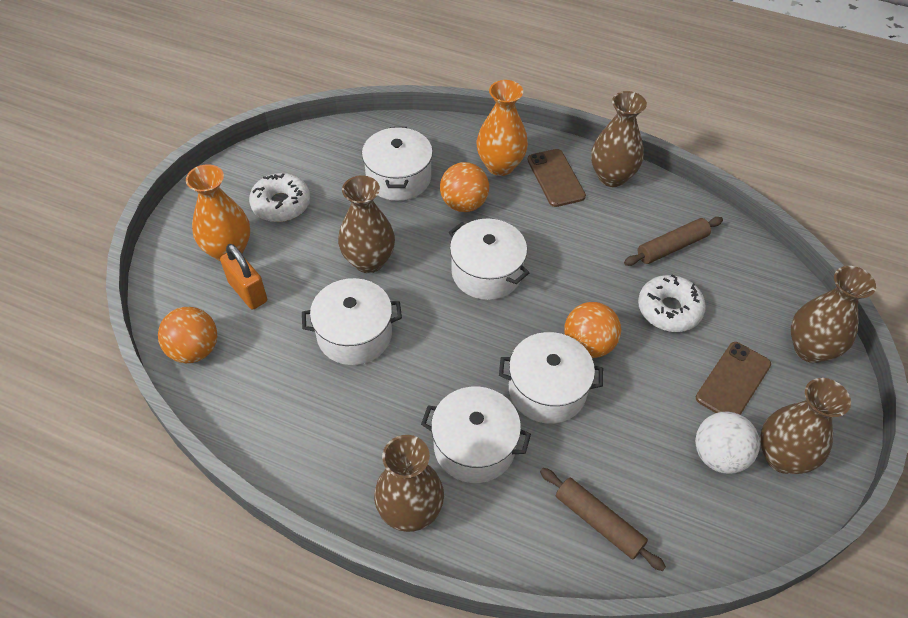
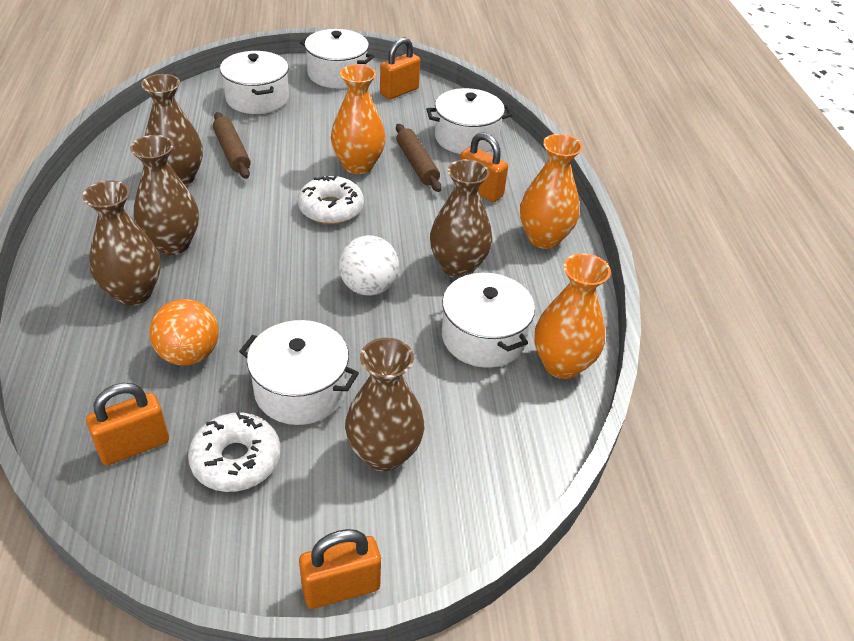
brown phone: 2 -> 0
orange ball: 3 -> 1
orange padlock: 1 -> 4
orange vase: 2 -> 3

